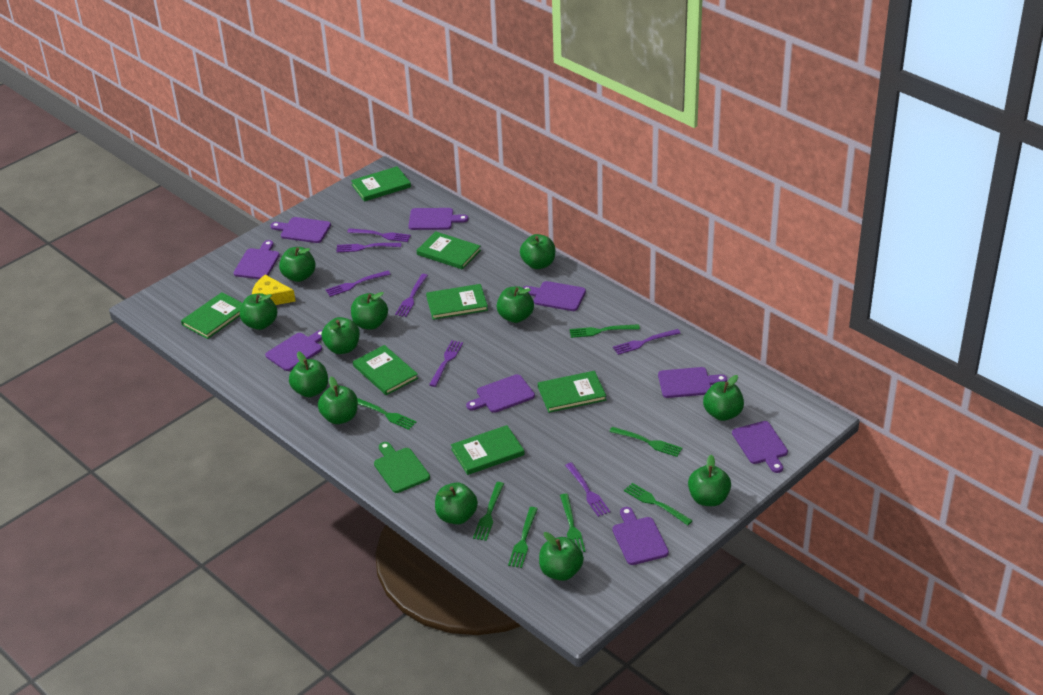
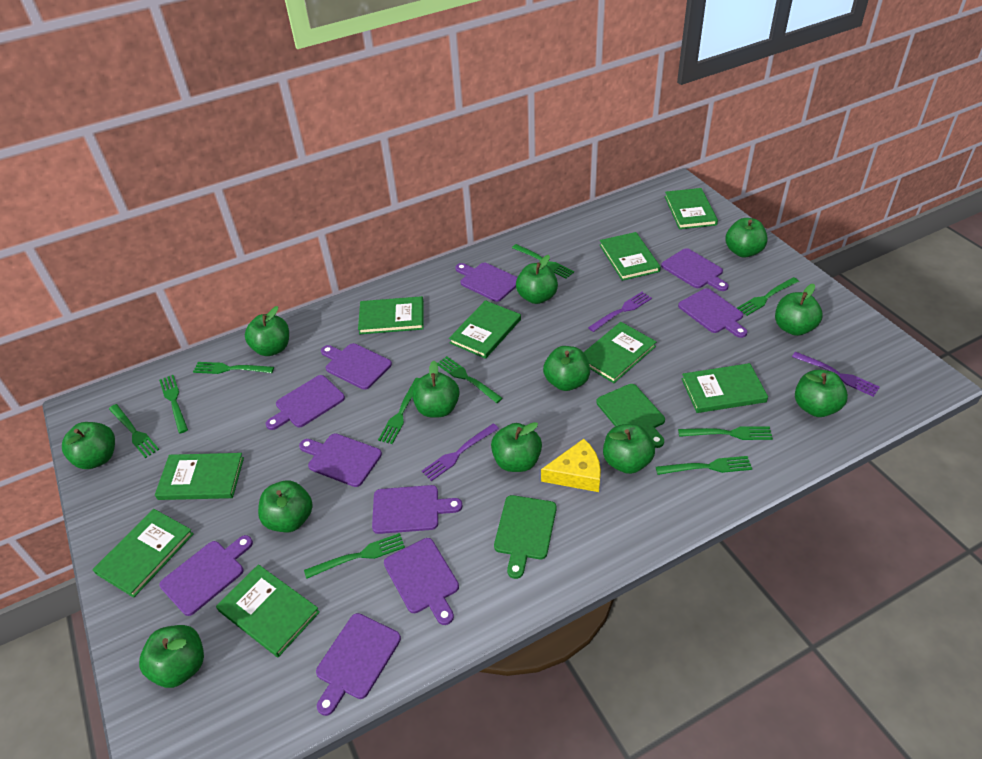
green book: 7 -> 9
green cutting board: 1 -> 2
green fork: 7 -> 10
purple cutting board: 9 -> 10
purple fork: 7 -> 3

